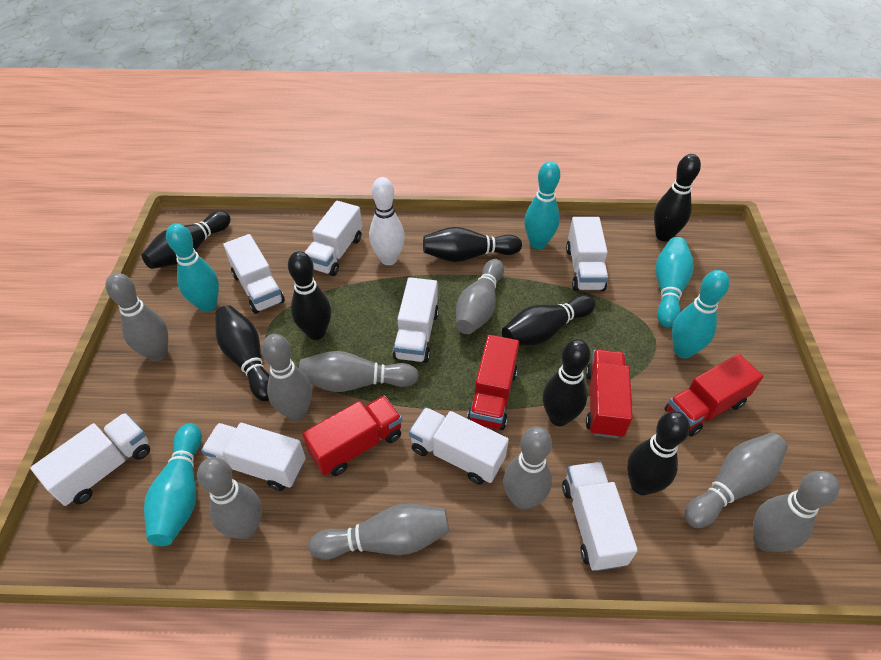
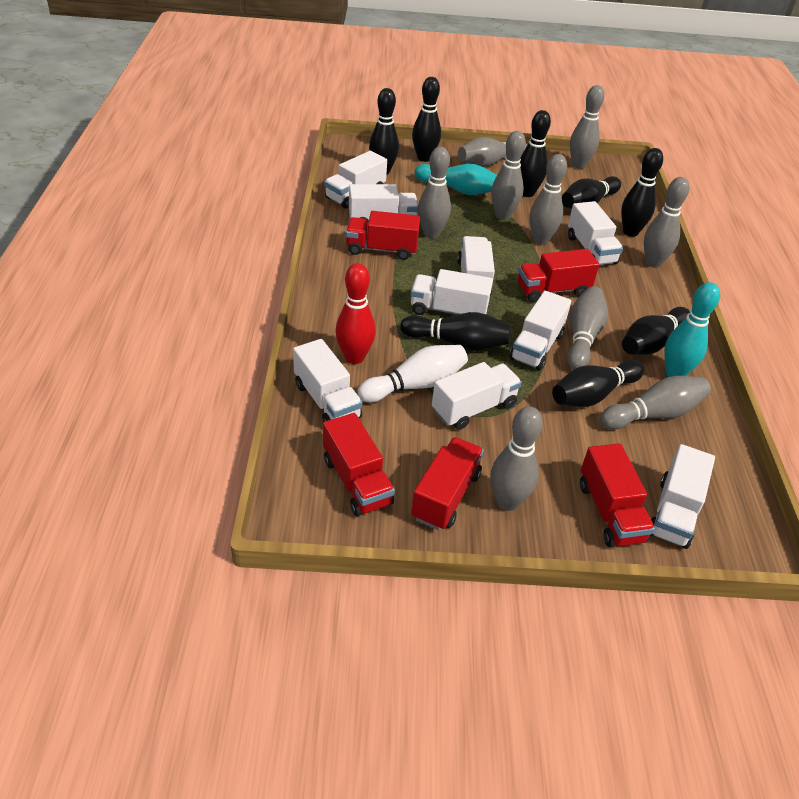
red bowling pin: 0 -> 1
red truck: 4 -> 5
turquoise bowling pin: 5 -> 2
white truck: 8 -> 9

